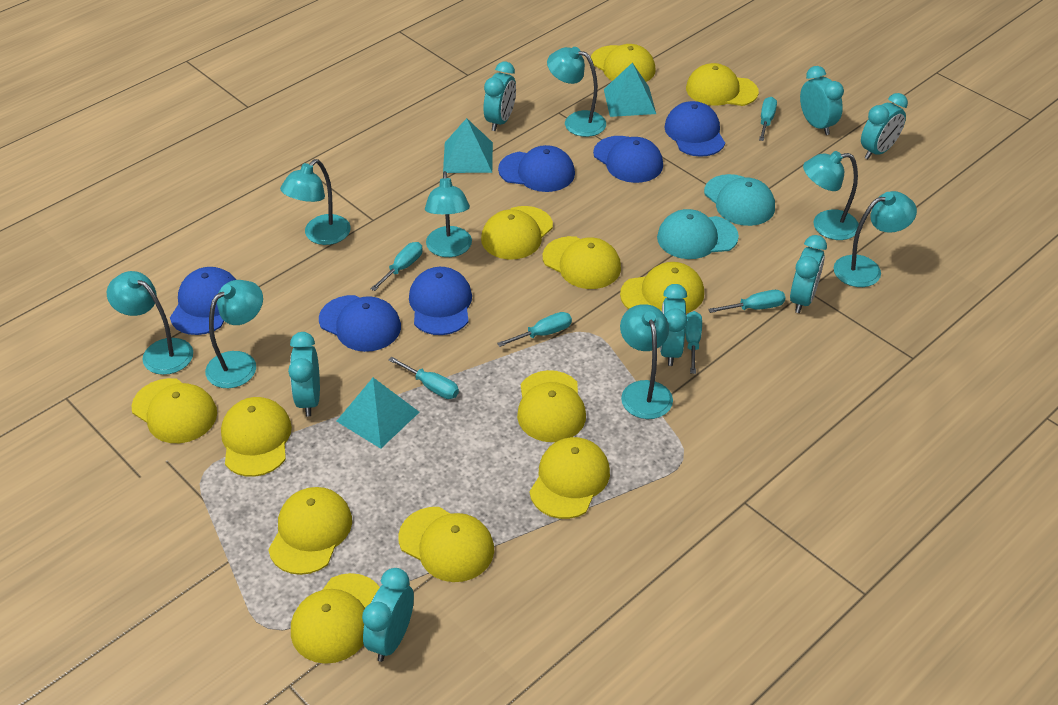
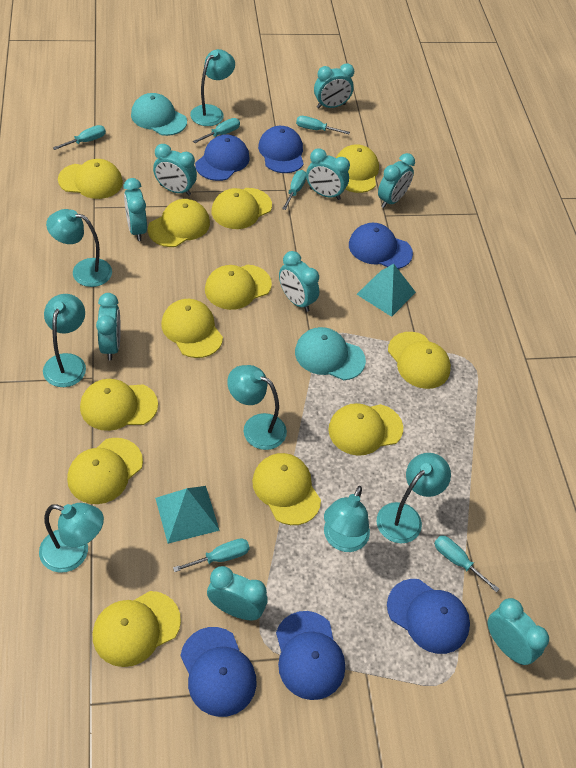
turquoise clock: 7 -> 9
turquoise lamp: 8 -> 7
turquoise pyramid: 3 -> 2

